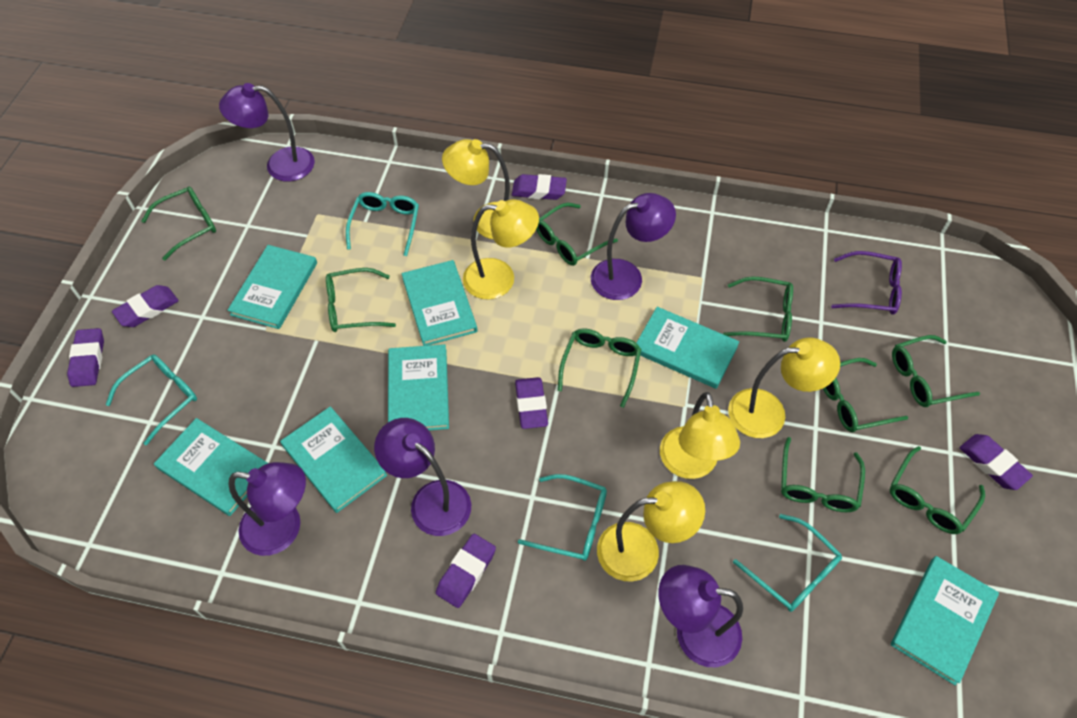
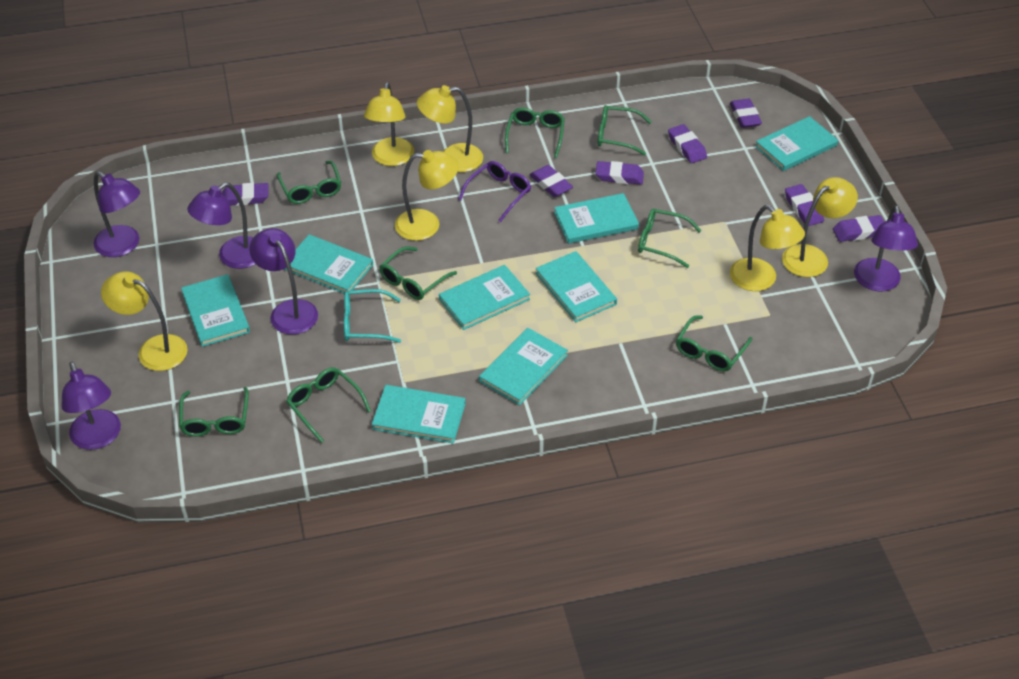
green glasses: 9 -> 8
purple eraser: 6 -> 7
turquoise book: 7 -> 8
turquoise glasses: 4 -> 1
yellow lamp: 5 -> 6

